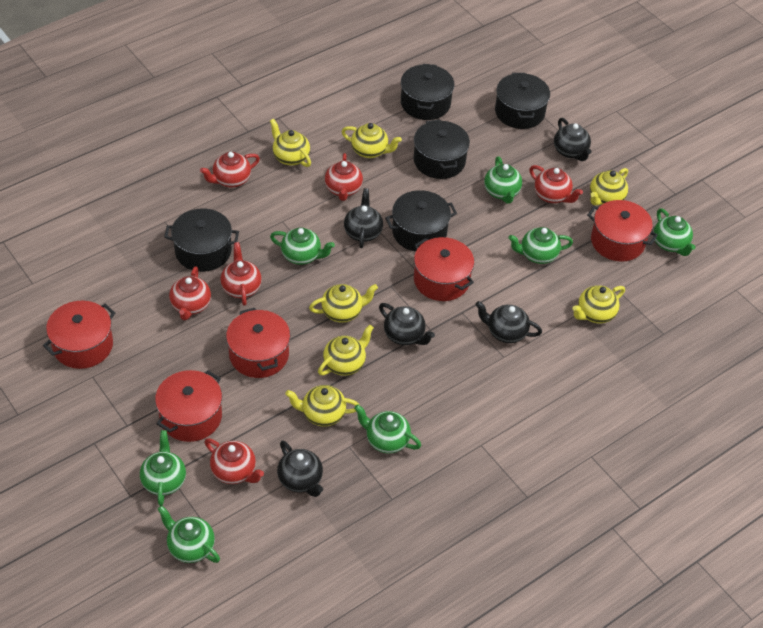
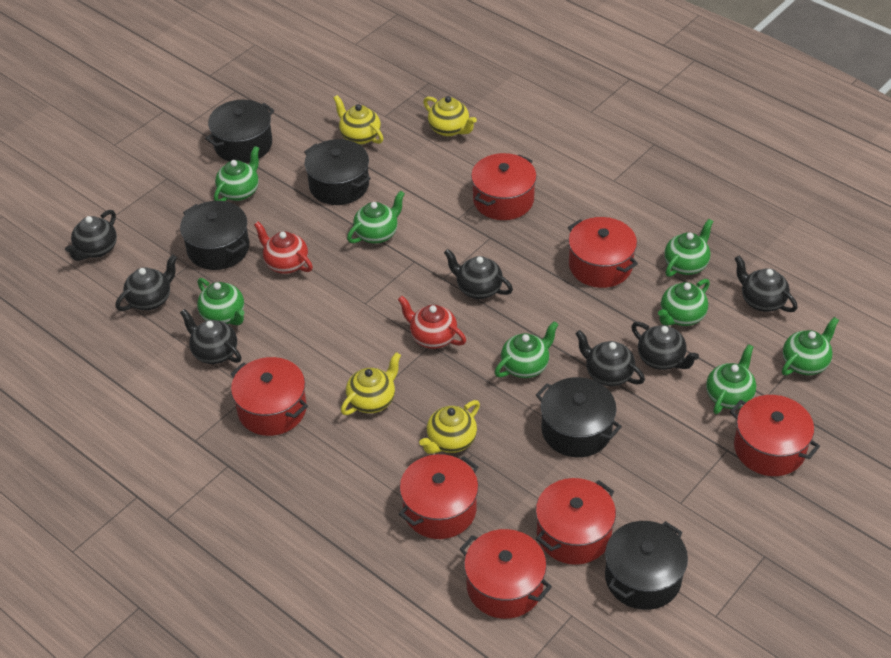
black teapot: 5 -> 7
green teapot: 7 -> 8
red pot: 5 -> 7
red teapot: 6 -> 2
yellow teapot: 7 -> 4

